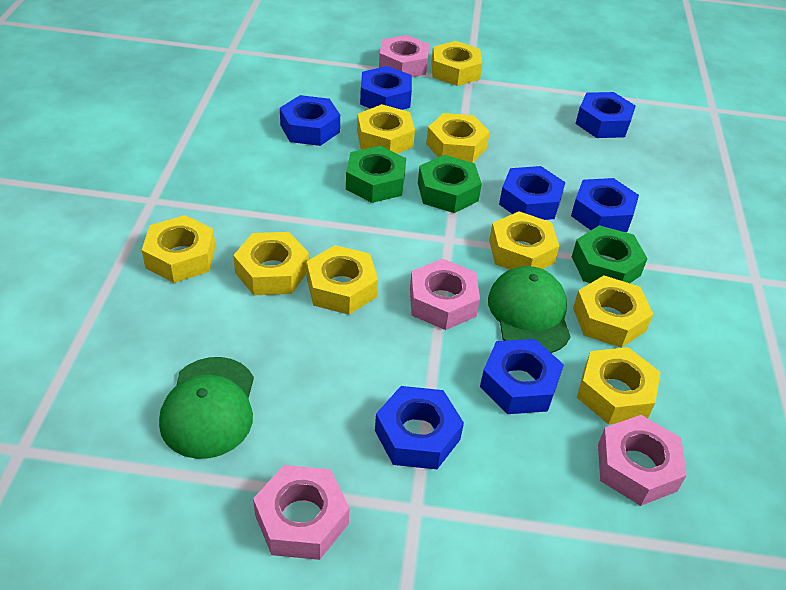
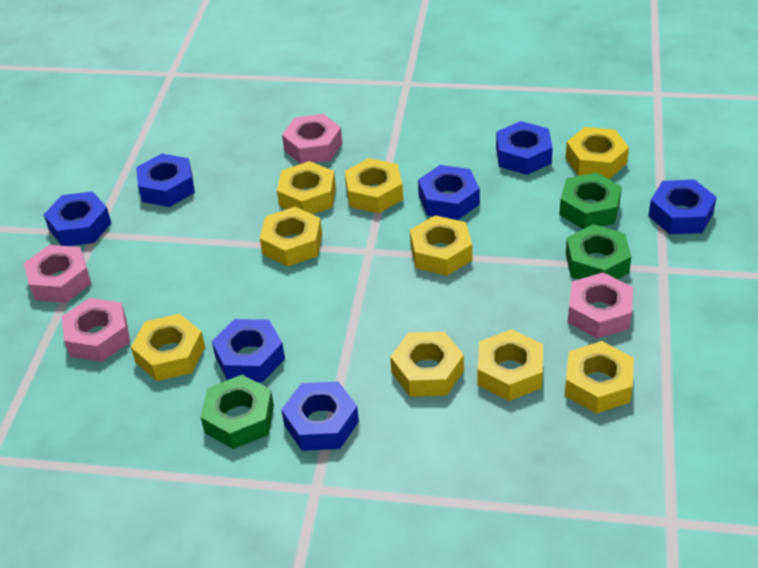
green cap: 2 -> 0

